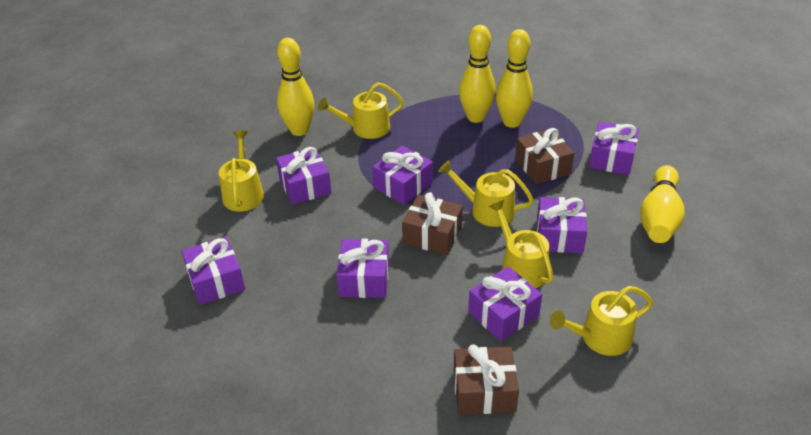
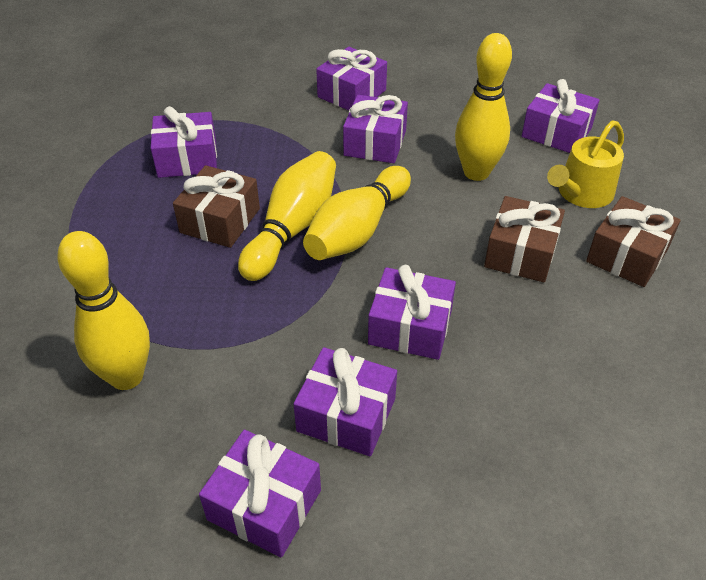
yellow watering can: 5 -> 1

